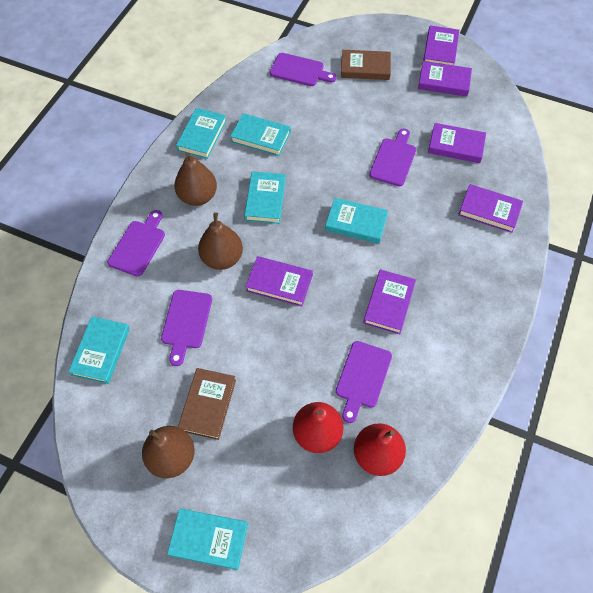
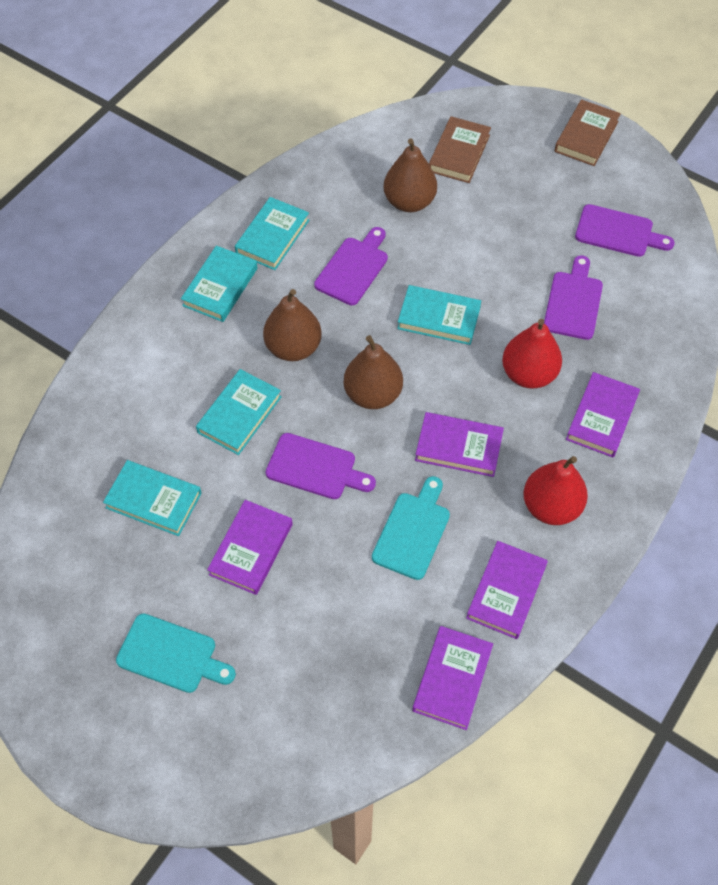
purple book: 6 -> 5
purple cutting board: 5 -> 4
turquoise book: 6 -> 5
turquoise cutting board: 0 -> 2

